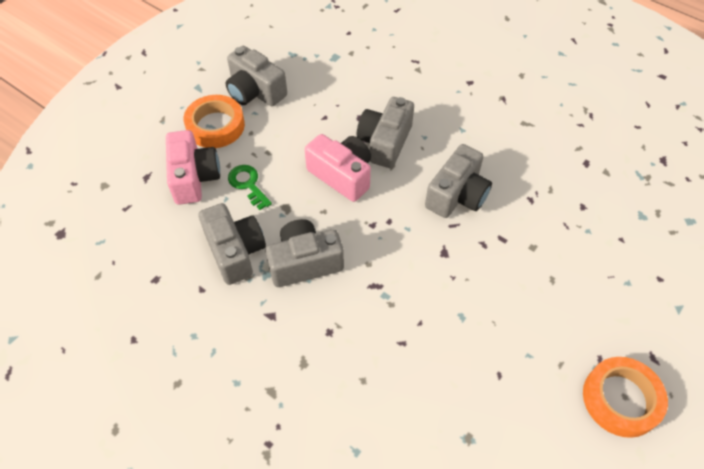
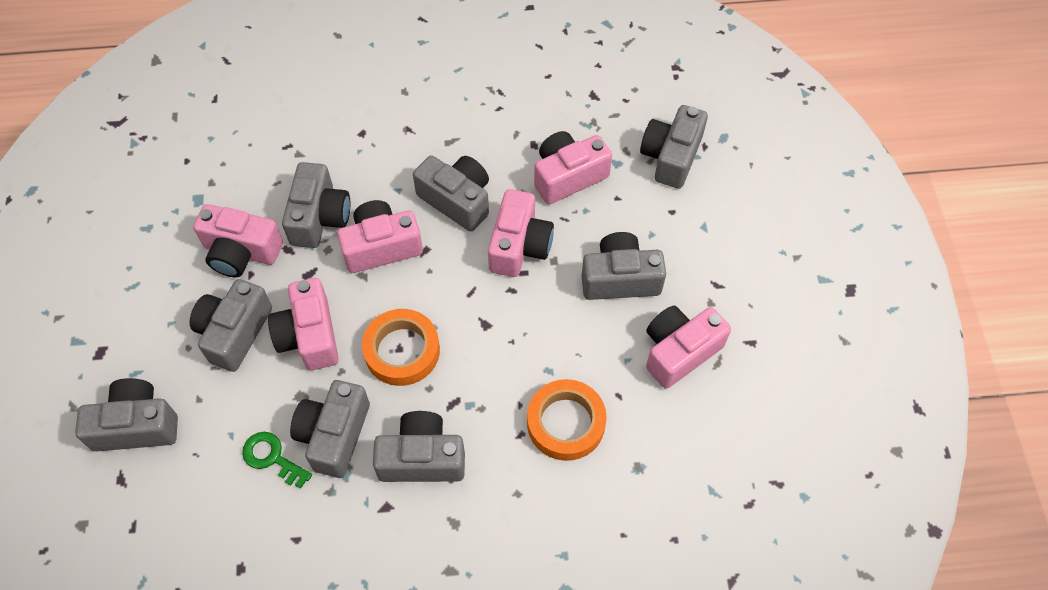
grey camera: 5 -> 8
pink camera: 2 -> 6

